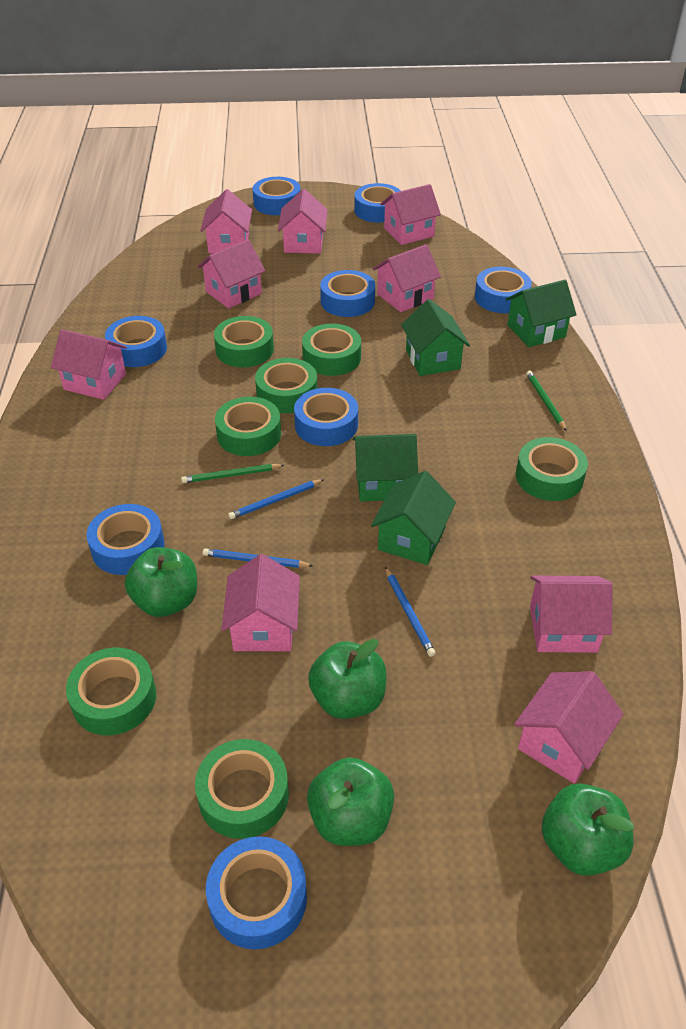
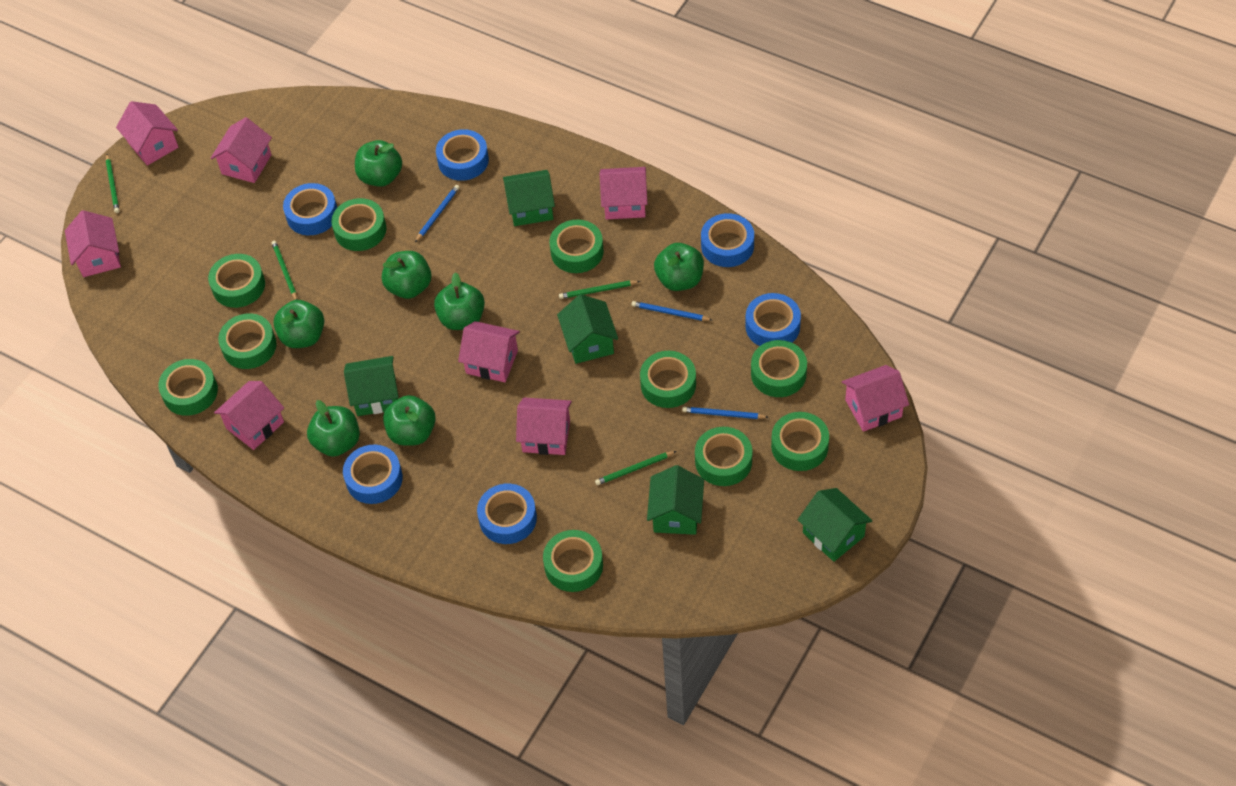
blue tape: 8 -> 6
green apple: 4 -> 7
green house: 4 -> 5
green pencil: 2 -> 4
green tape: 7 -> 10
pink house: 9 -> 8

